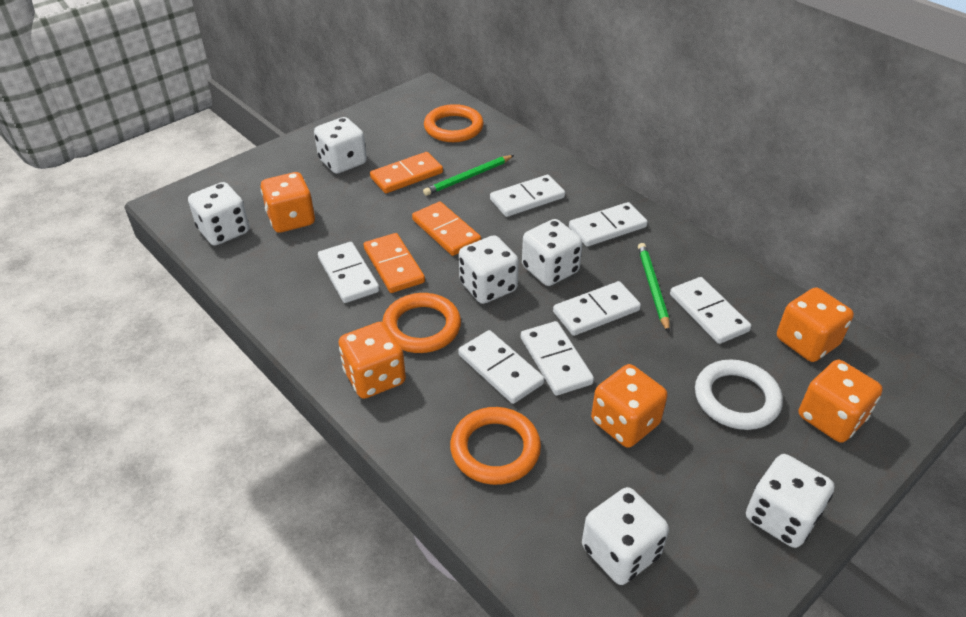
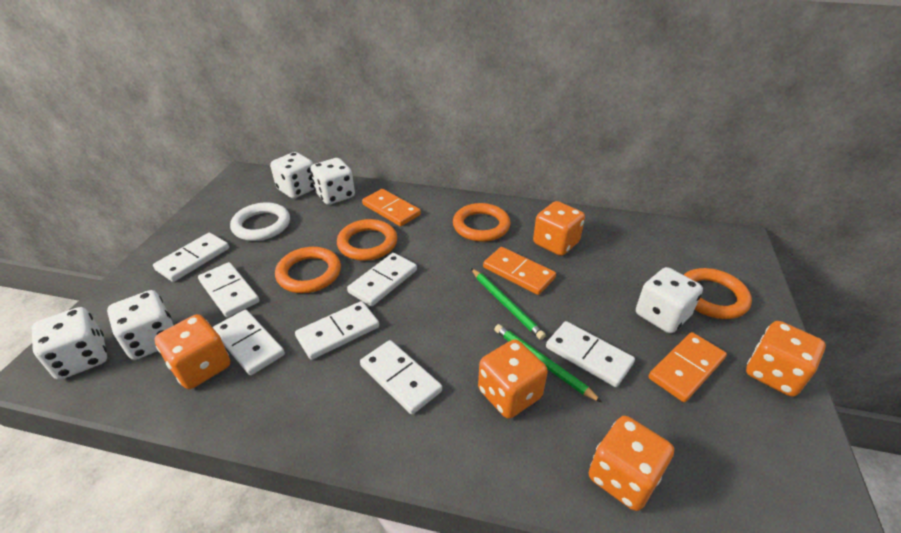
orange ring: 3 -> 4
white dice: 6 -> 5

